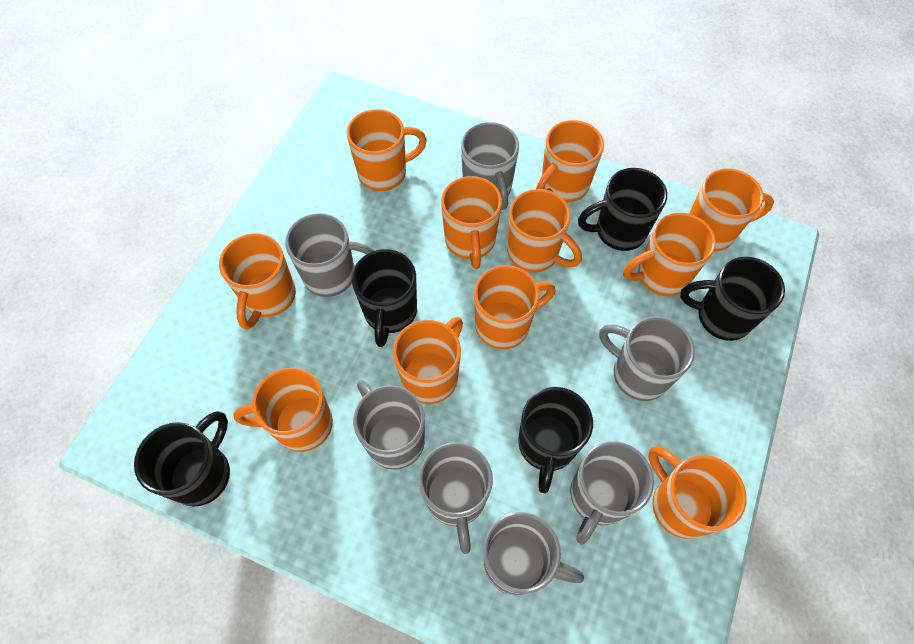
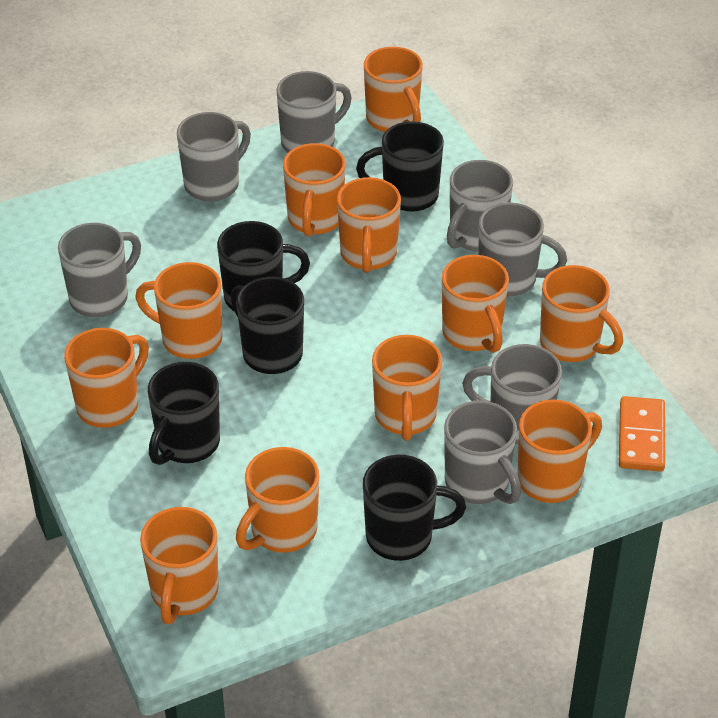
orange domino: 0 -> 1

